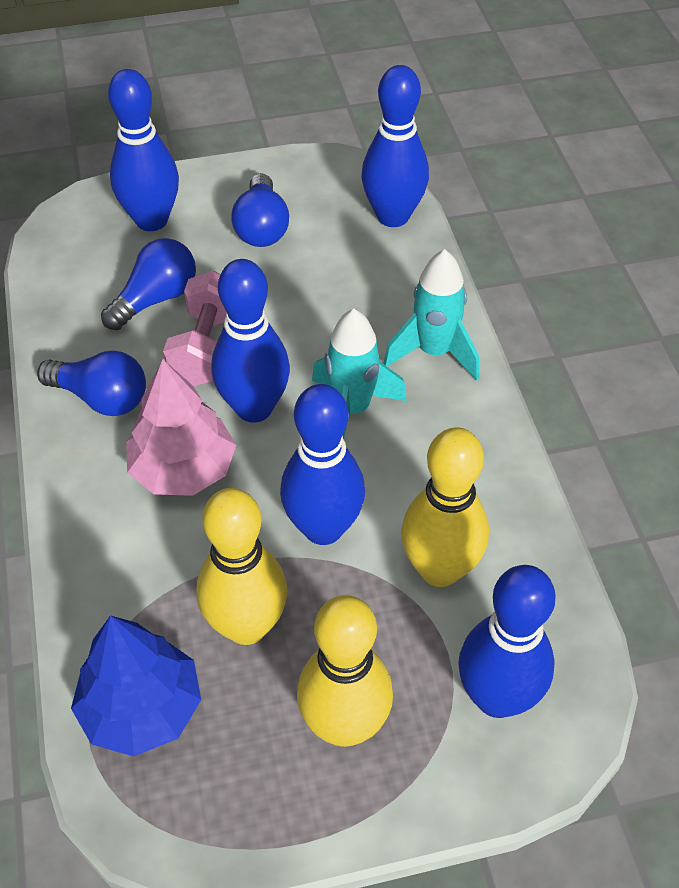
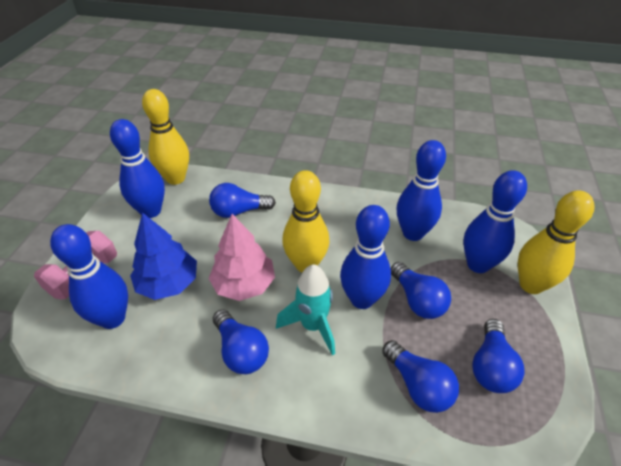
blue light bulb: 3 -> 5
turquoise rocket: 2 -> 1

